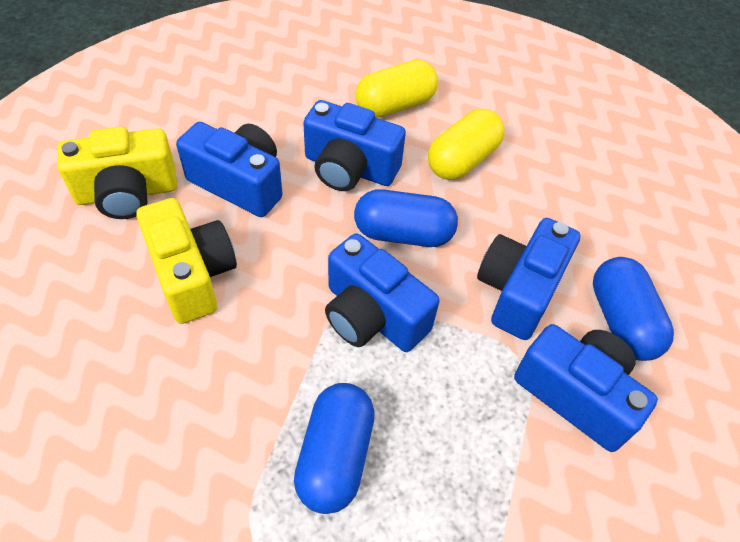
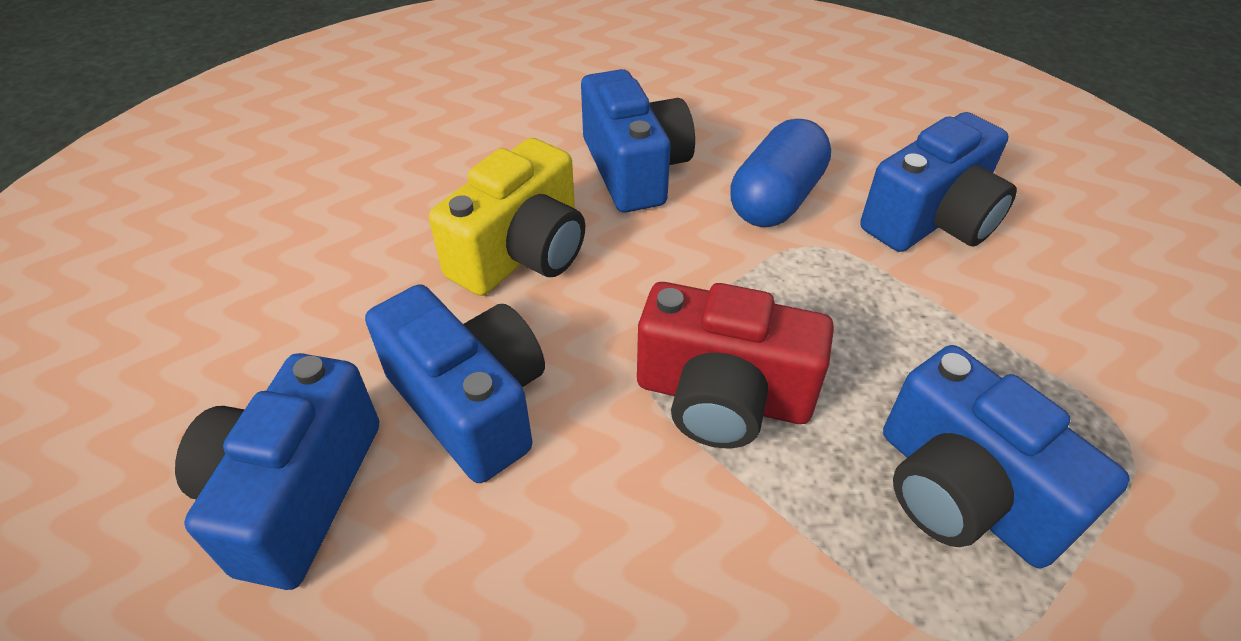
blue capsule: 3 -> 1
red camera: 0 -> 1
yellow camera: 2 -> 1
yellow capsule: 2 -> 0

